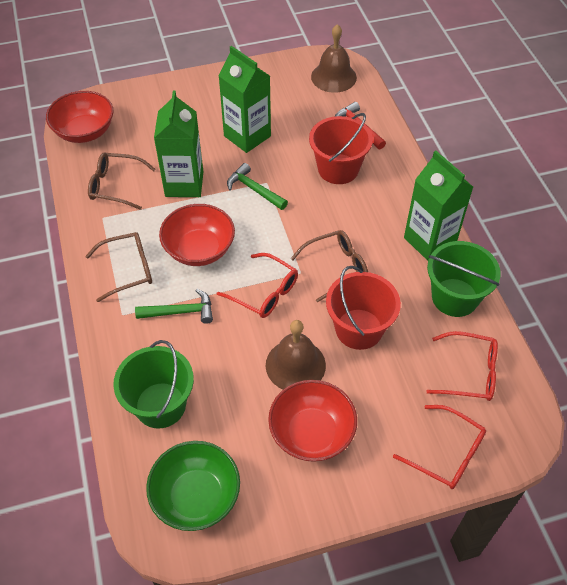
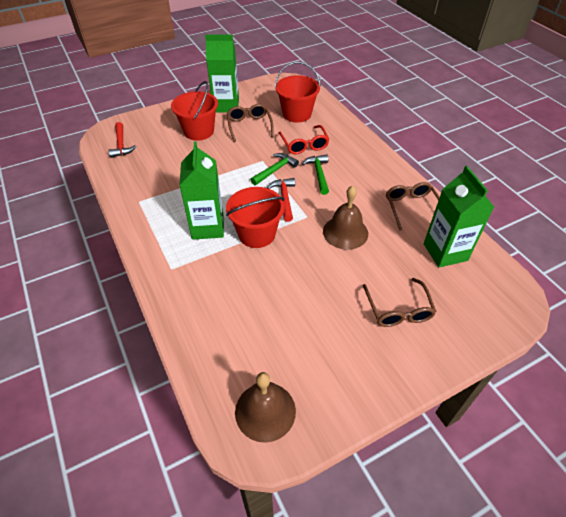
green bowl: 1 -> 0
green bucket: 2 -> 0
red bowl: 3 -> 0
red bucket: 2 -> 3
red glasses: 3 -> 1
red hammer: 1 -> 2

